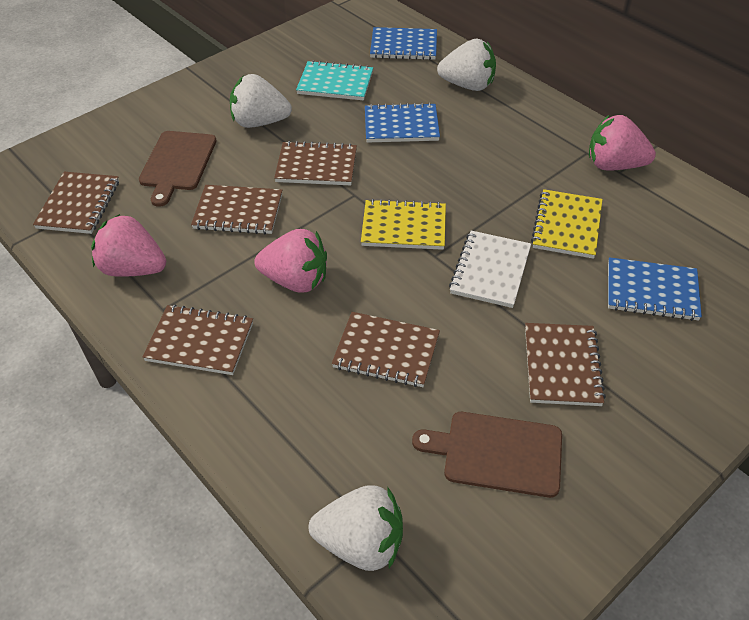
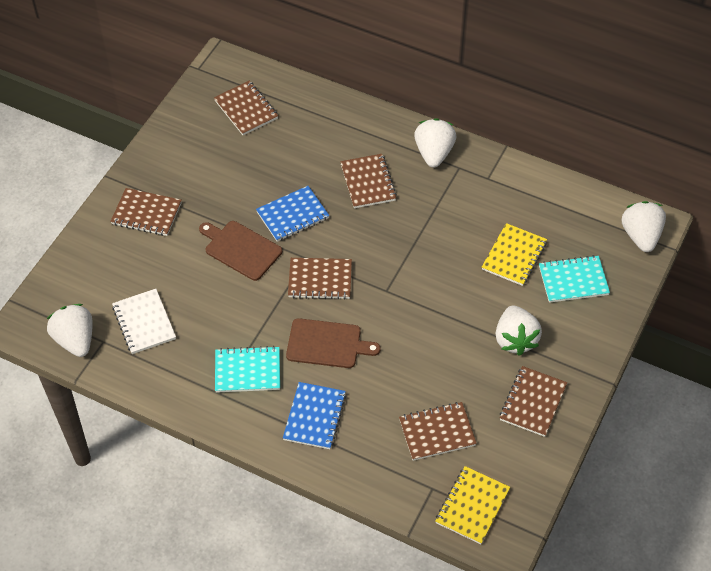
blue notebook: 3 -> 2
pink strawberry: 3 -> 0
turquoise notebook: 1 -> 2
white strawberry: 3 -> 4

